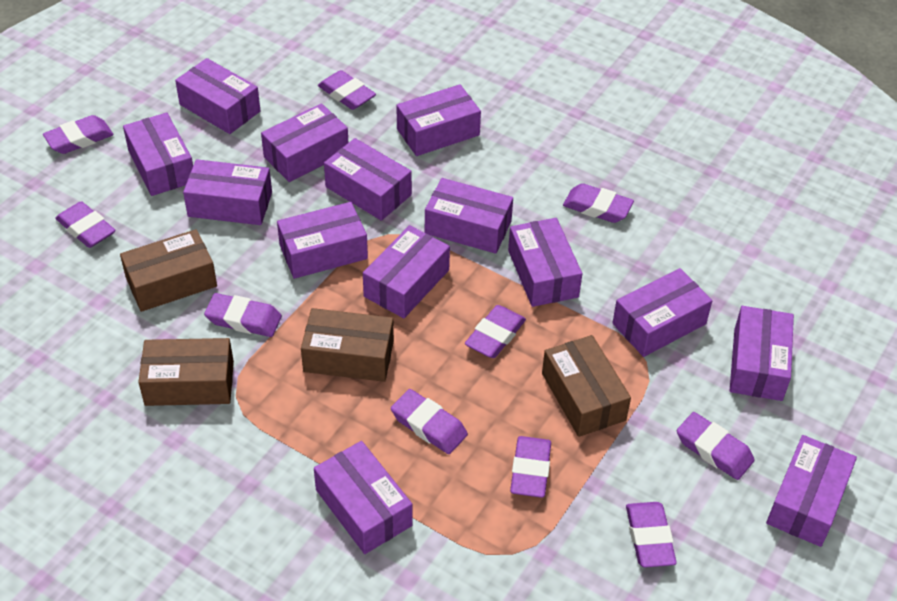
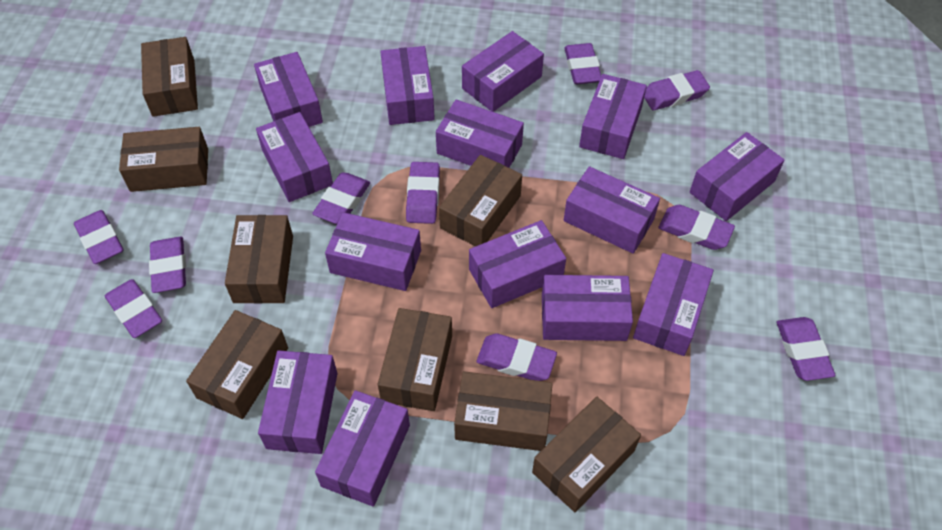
brown box: 4 -> 8

